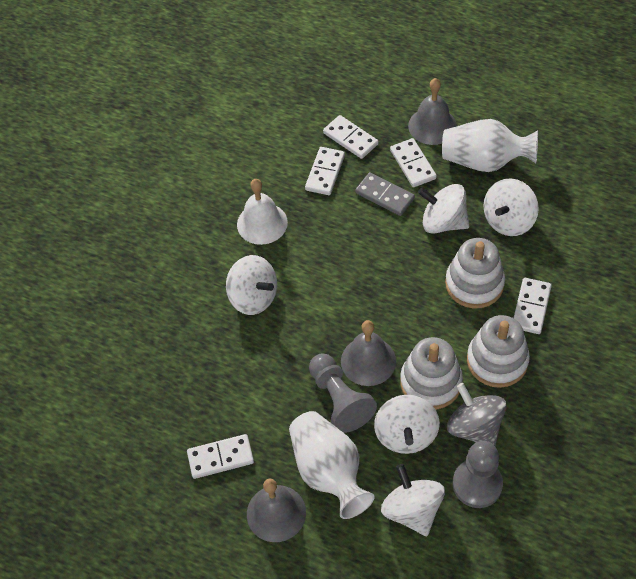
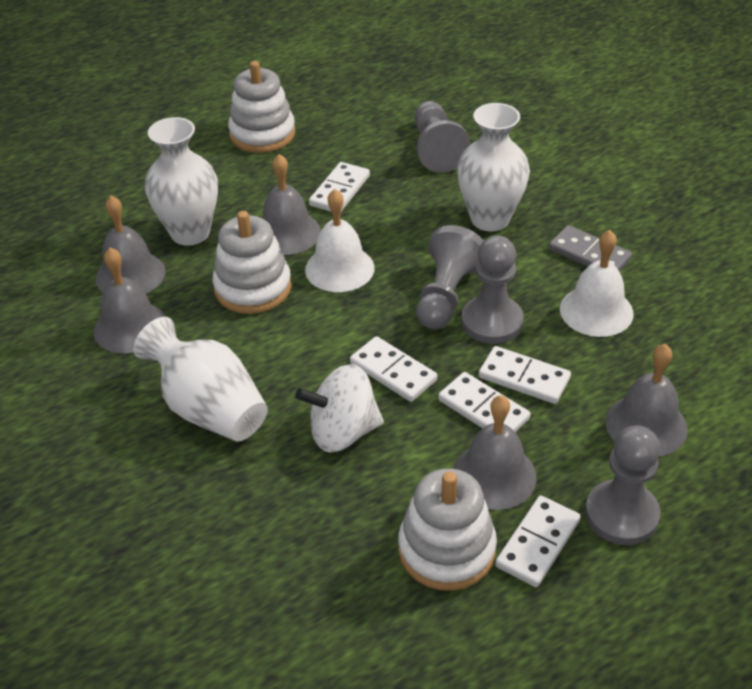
grey bell: 3 -> 5
grey pawn: 2 -> 4
grey spinning top: 1 -> 0
white bell: 1 -> 2
white spinning top: 5 -> 1
white vase: 2 -> 3

